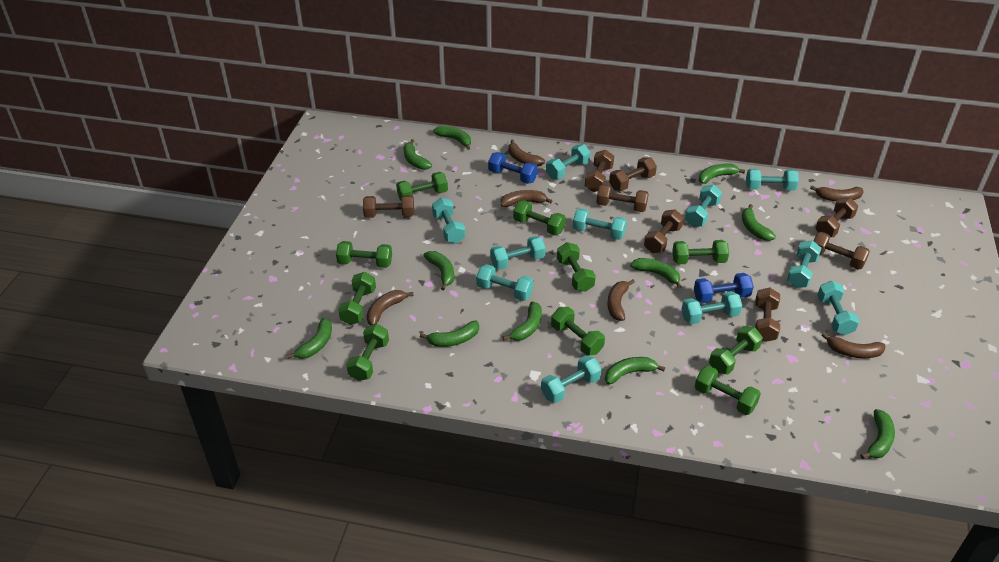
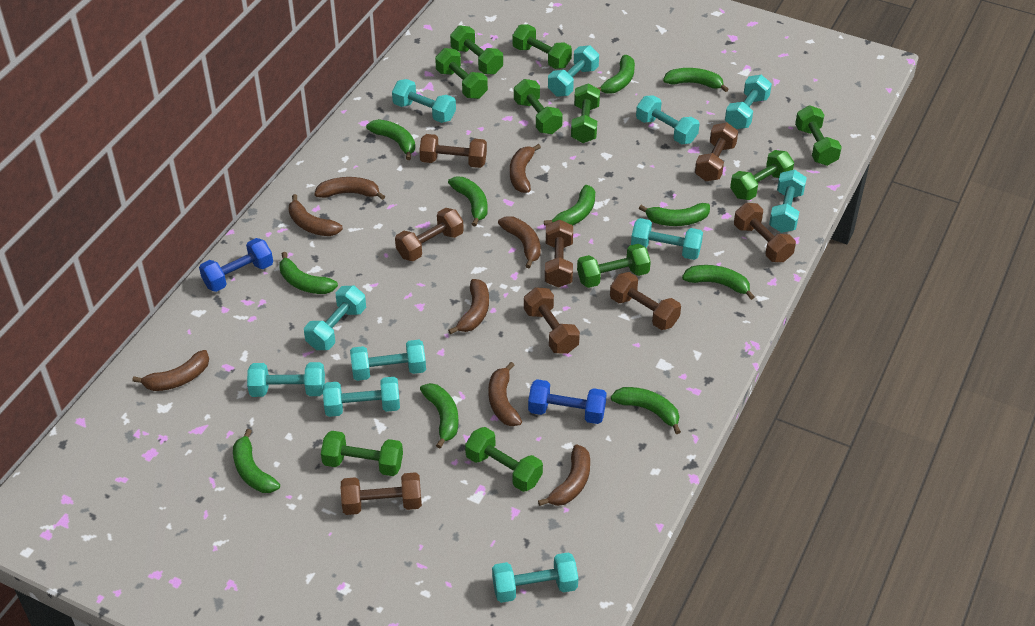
brown banana: 6 -> 8

